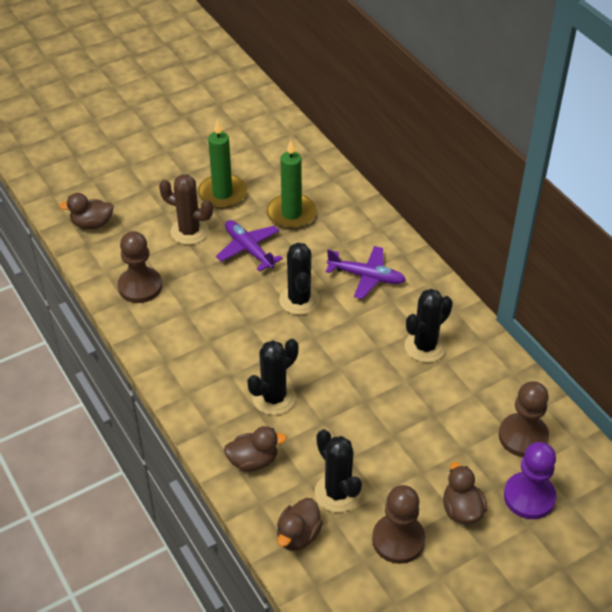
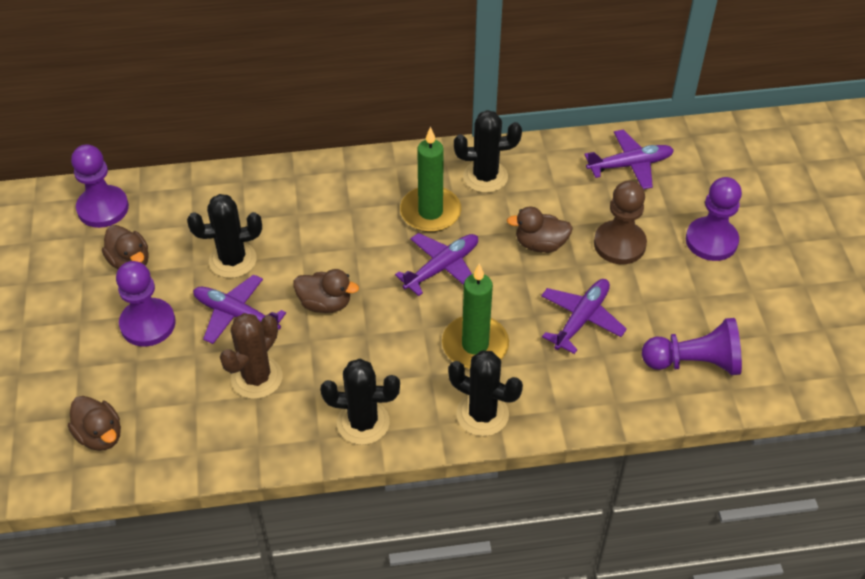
brown pawn: 3 -> 1
purple pawn: 1 -> 4
purple plane: 2 -> 4

